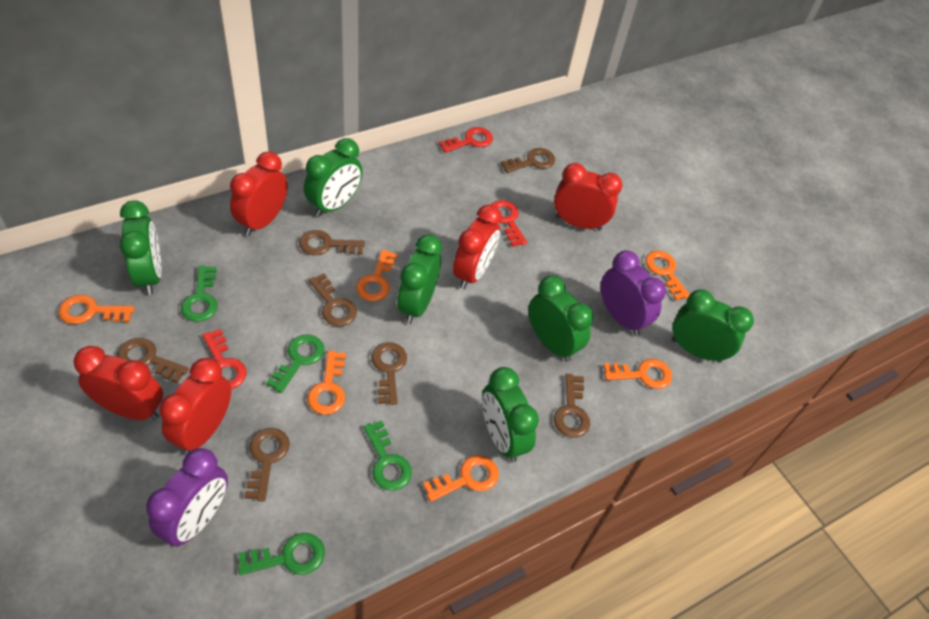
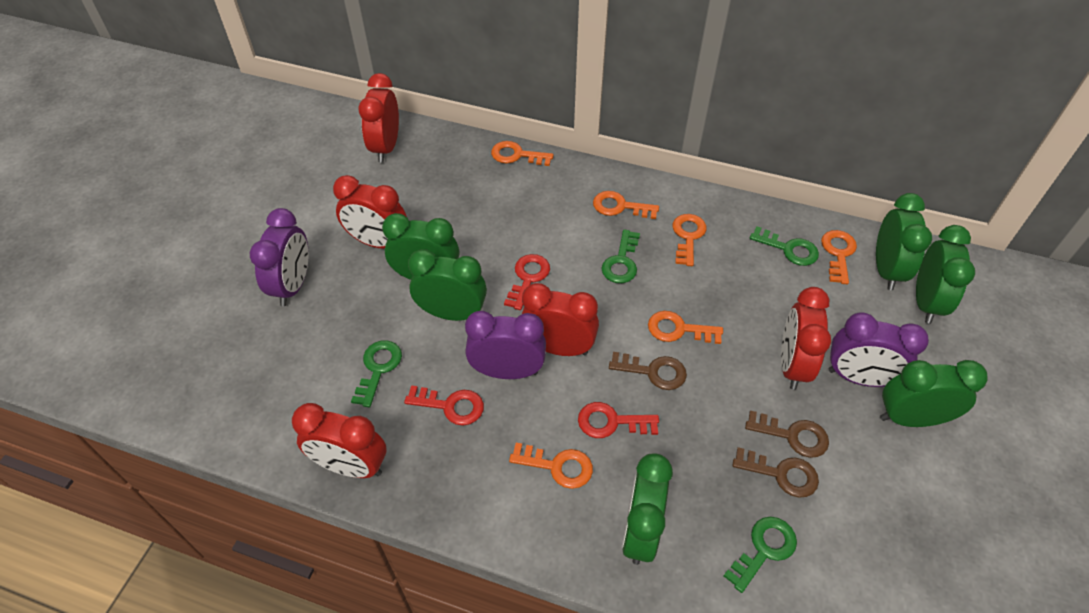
brown key: 7 -> 3
purple clock: 2 -> 3

